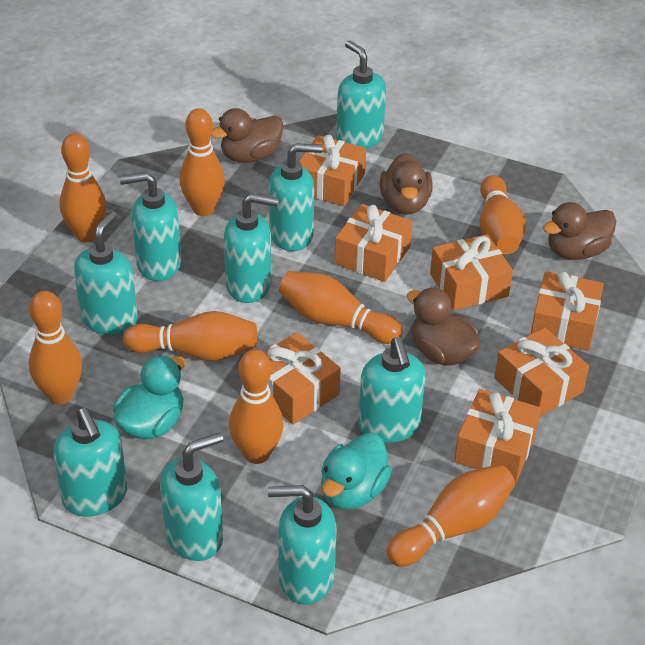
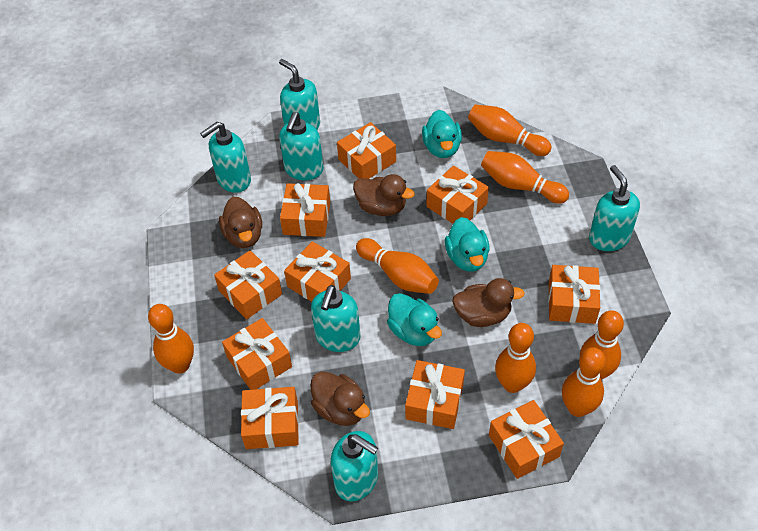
orange bowling pin: 8 -> 7
orange gift: 7 -> 10
turquoise duck: 2 -> 3
turquoise soap dispenser: 9 -> 6

